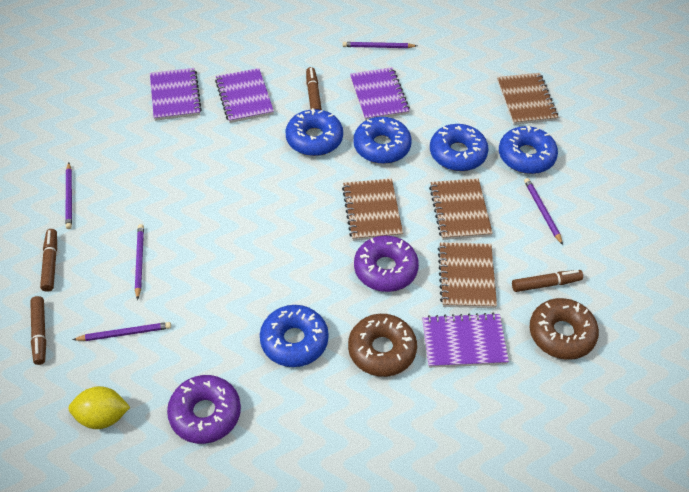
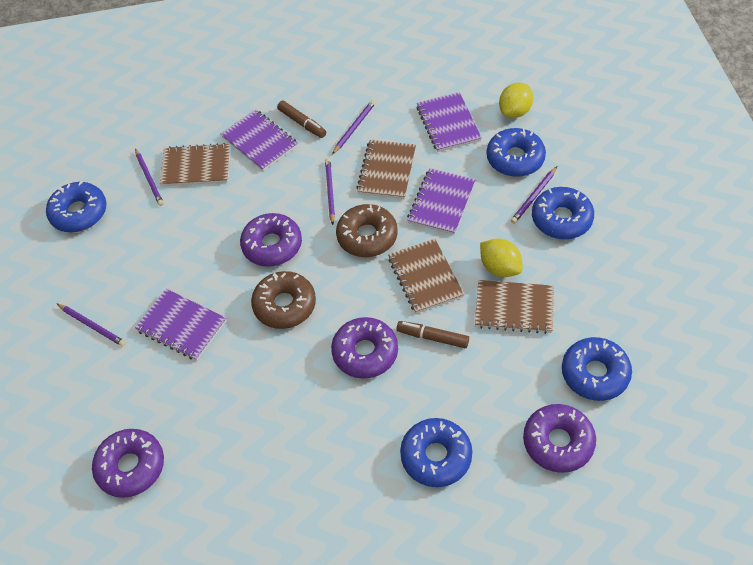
brown marker: 4 -> 2
purple donut: 2 -> 4
yellow lemon: 1 -> 2

